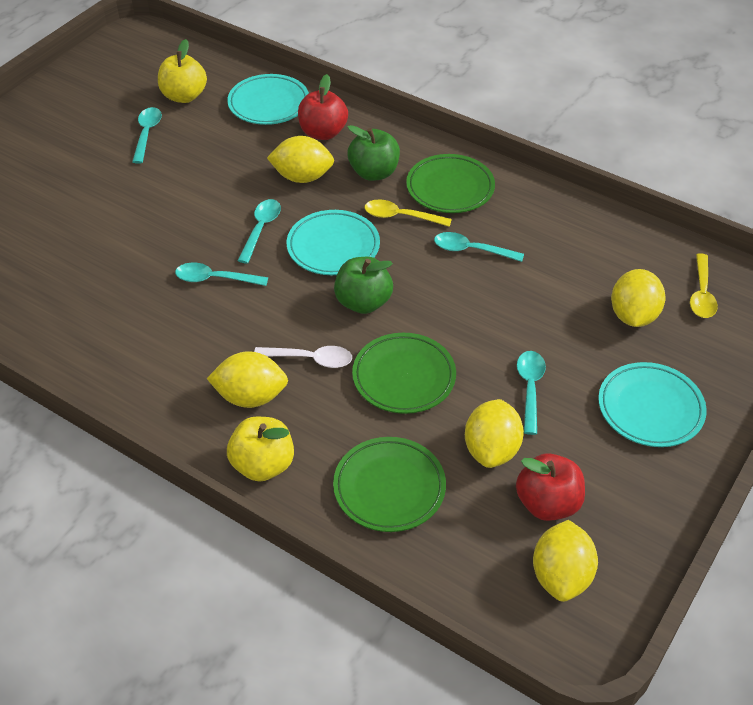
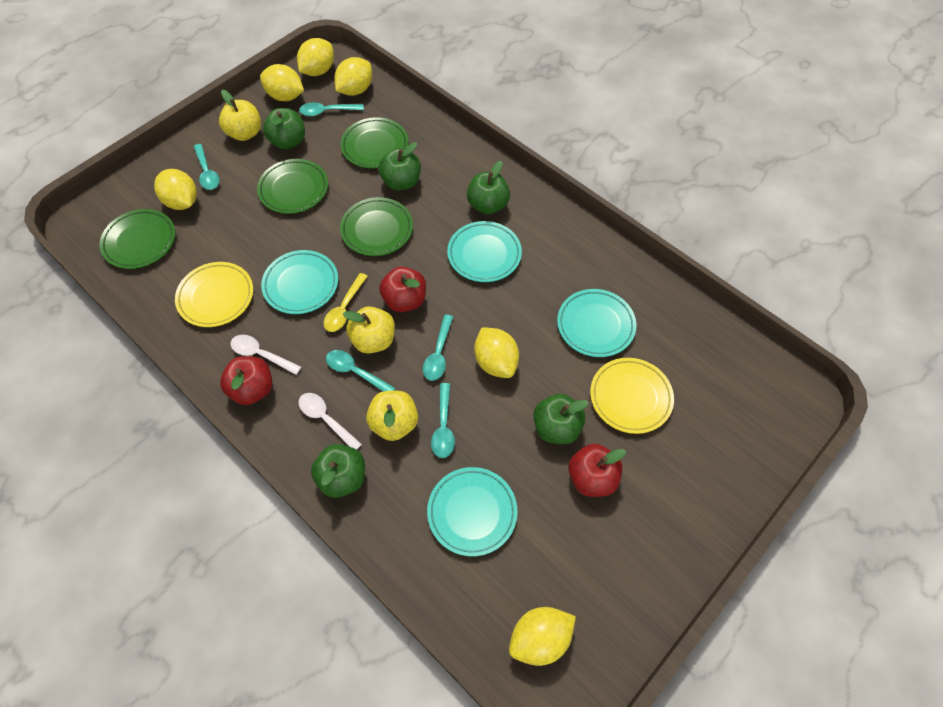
green apple: 2 -> 5
green plate: 3 -> 4
red apple: 2 -> 3
turquoise plate: 3 -> 4
white spoon: 1 -> 2
yellow apple: 2 -> 3
yellow lemon: 5 -> 6
yellow plate: 0 -> 2
yellow spoon: 2 -> 1

